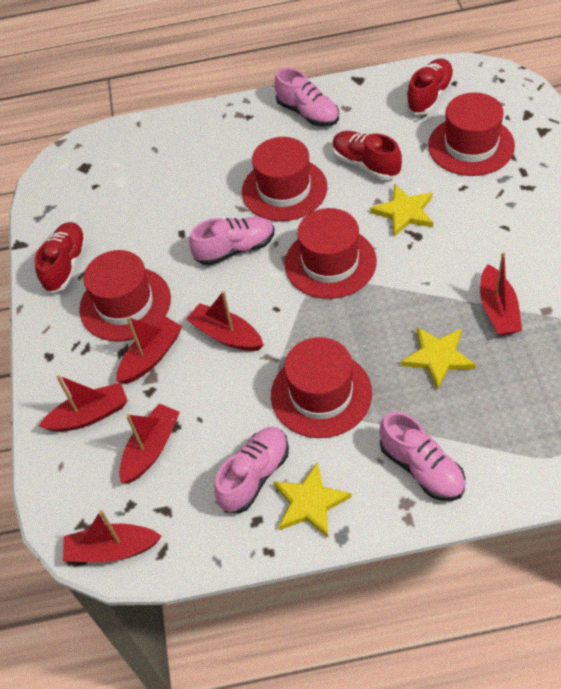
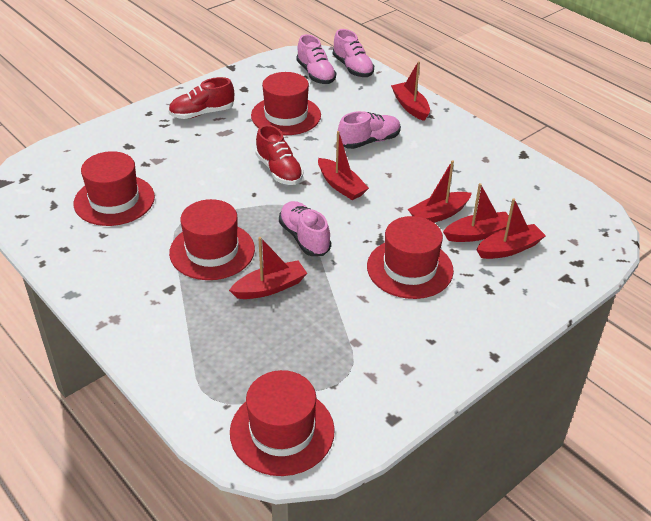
red shoe: 3 -> 2
yellow star: 3 -> 0

